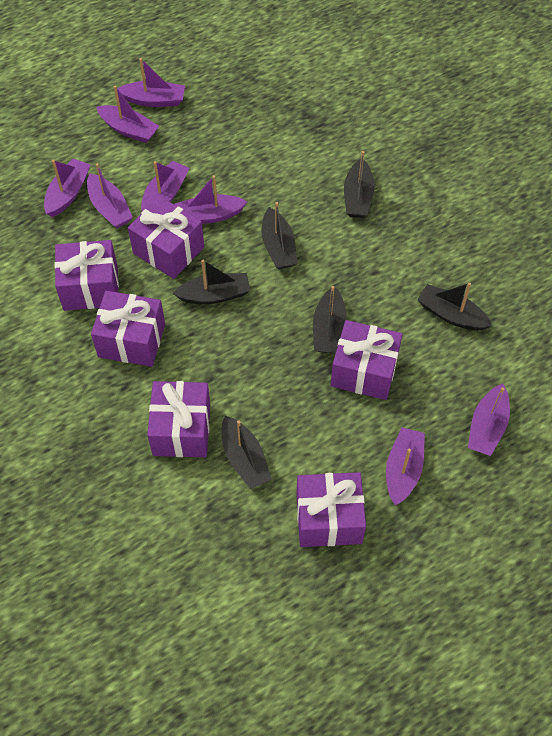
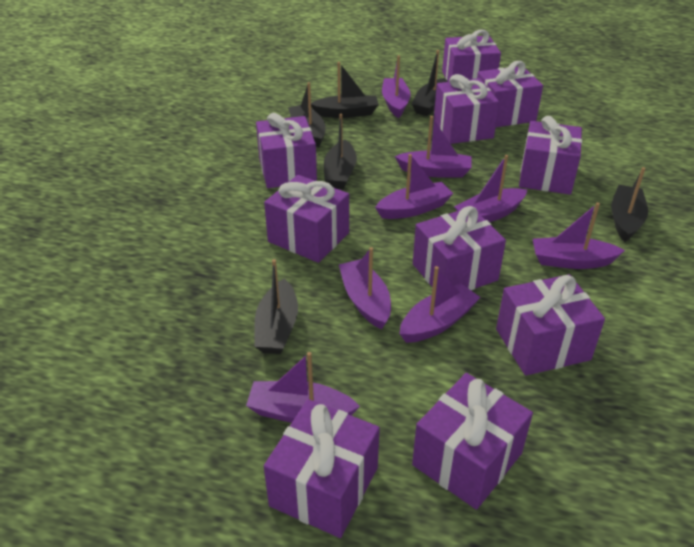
purple gift: 6 -> 10

